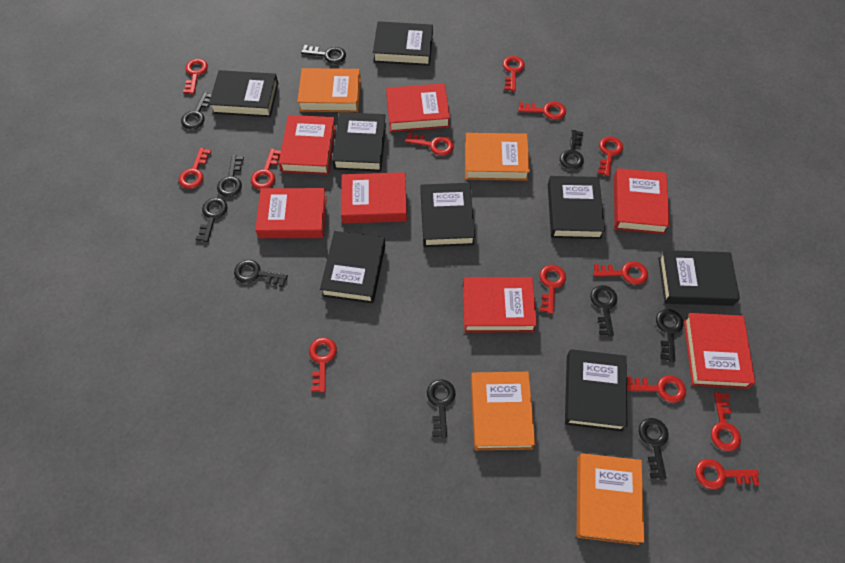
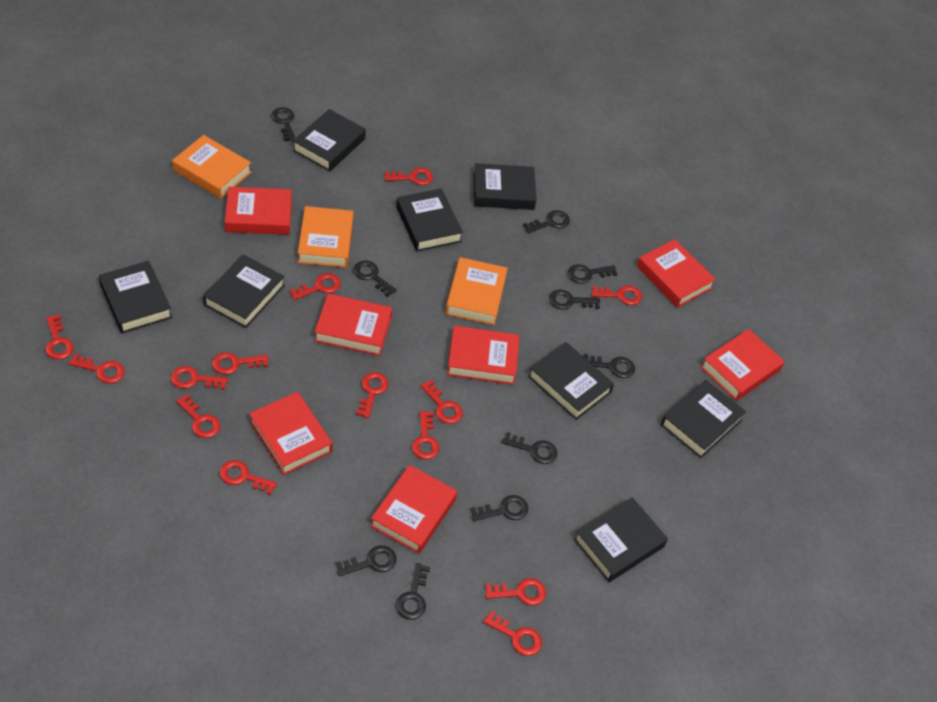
orange book: 4 -> 3
red key: 13 -> 14

